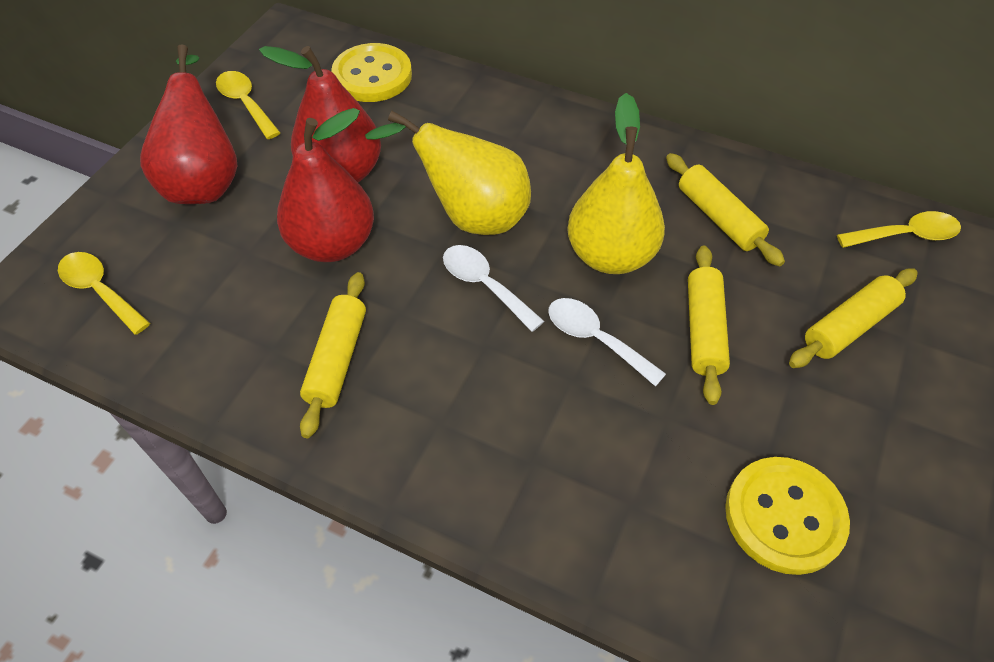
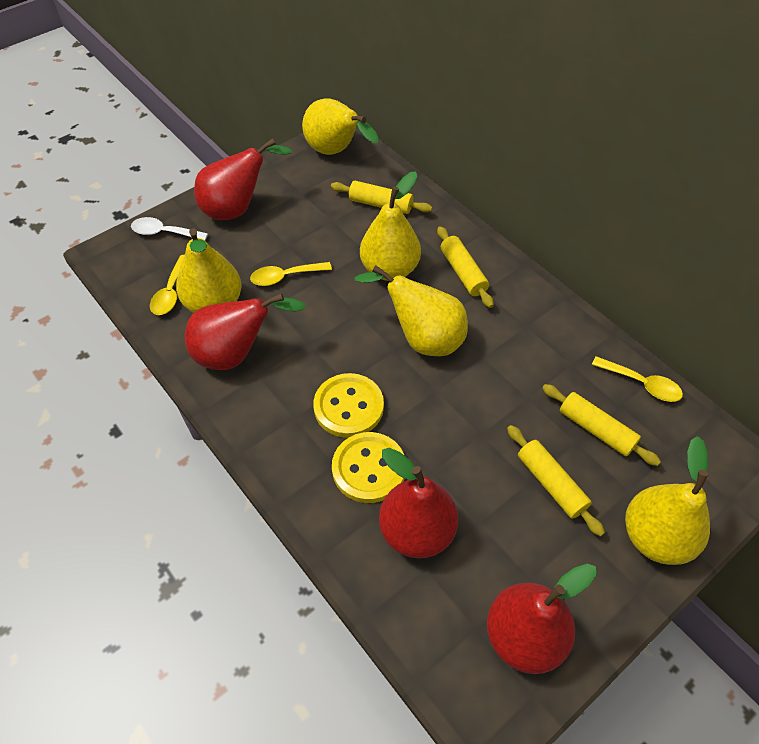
red pear: 3 -> 4
white spoon: 2 -> 1
yellow pear: 2 -> 5

